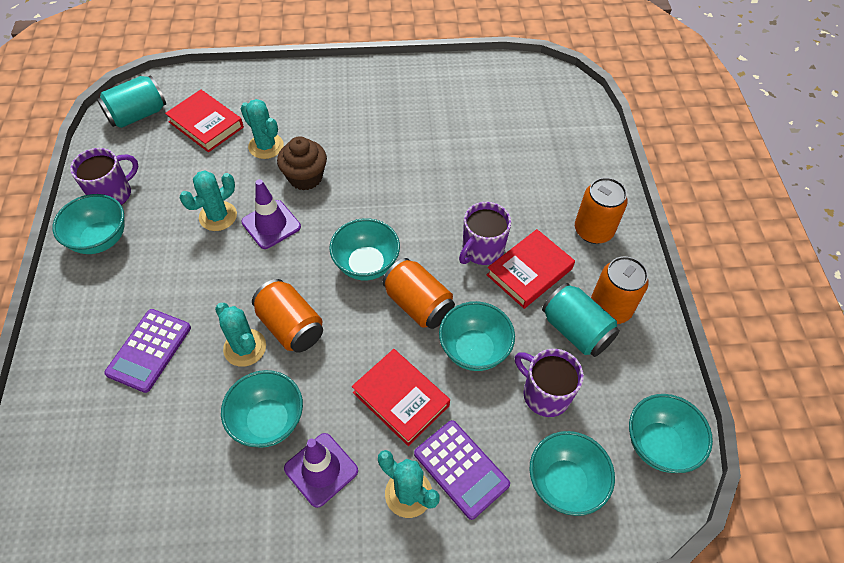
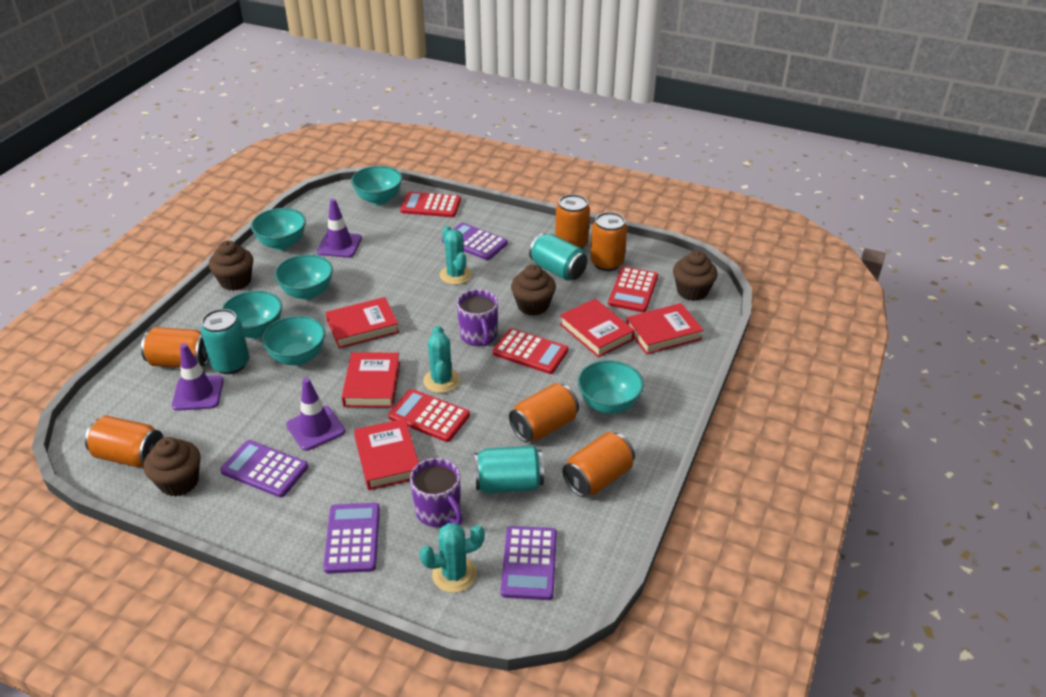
brown cupcake: 1 -> 4
orange can: 4 -> 6
purple calculator: 2 -> 4
purple mug: 3 -> 2
purple traffic cone: 2 -> 3
red book: 3 -> 5
red calculator: 0 -> 4
turquoise cactus: 4 -> 3
turquoise can: 2 -> 3

